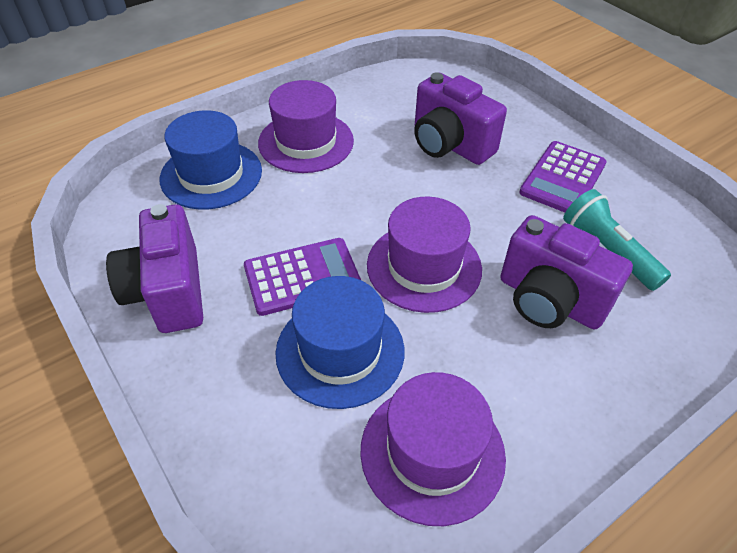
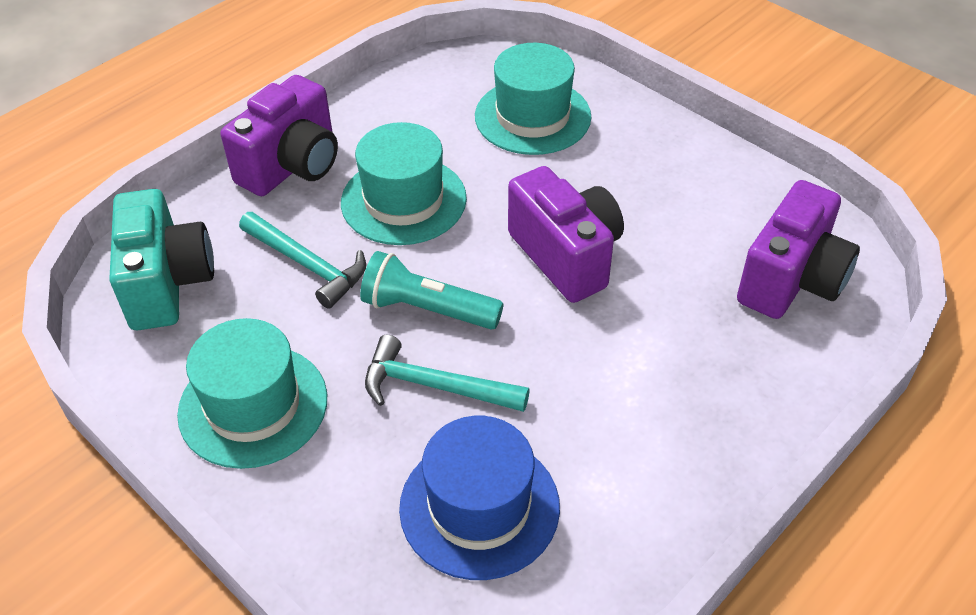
blue hat: 2 -> 1
purple calculator: 2 -> 0
purple hat: 3 -> 0
turquoise camera: 0 -> 1
turquoise hammer: 0 -> 2
turquoise hat: 0 -> 3

